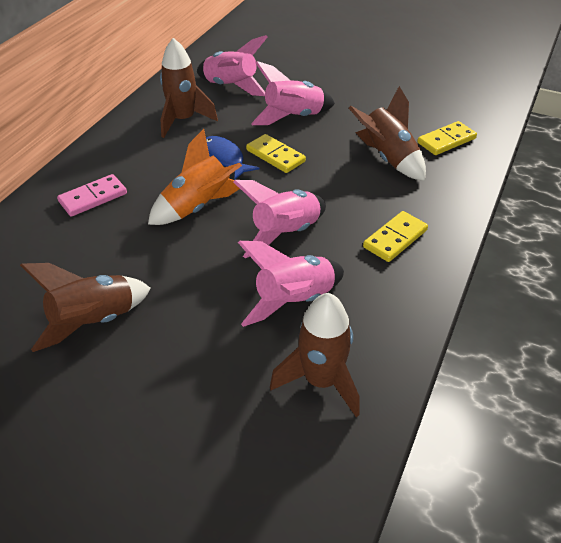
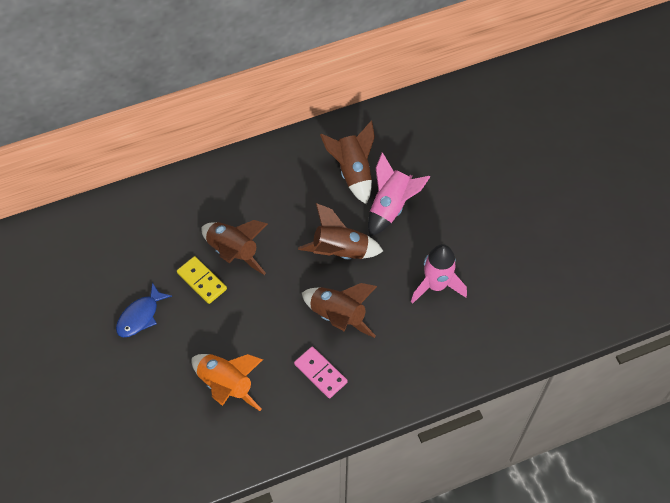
pink rocket: 4 -> 2
yellow domino: 3 -> 1

